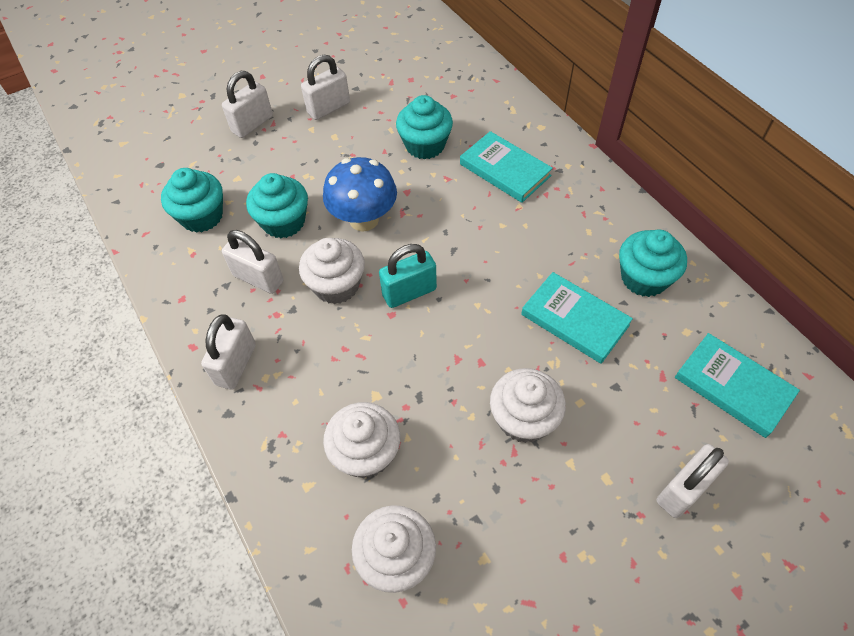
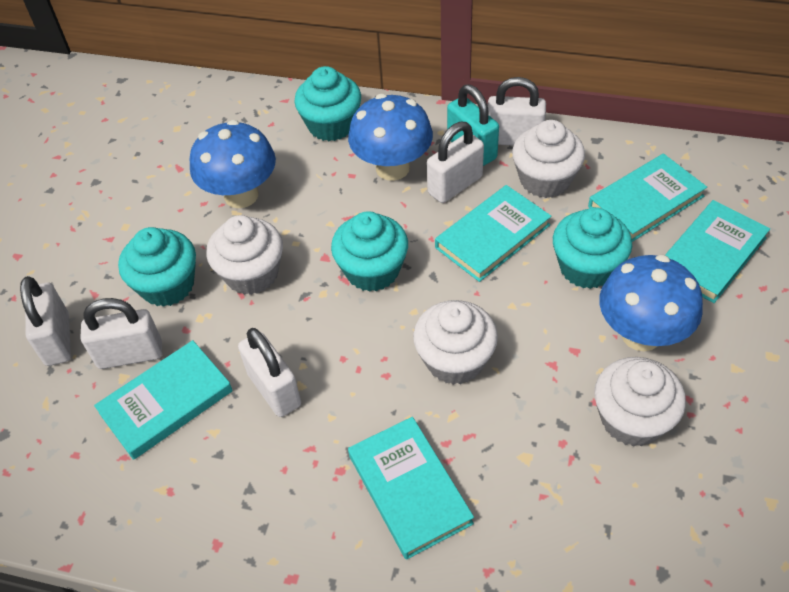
blue mushroom: 1 -> 3
turquoise book: 3 -> 5

